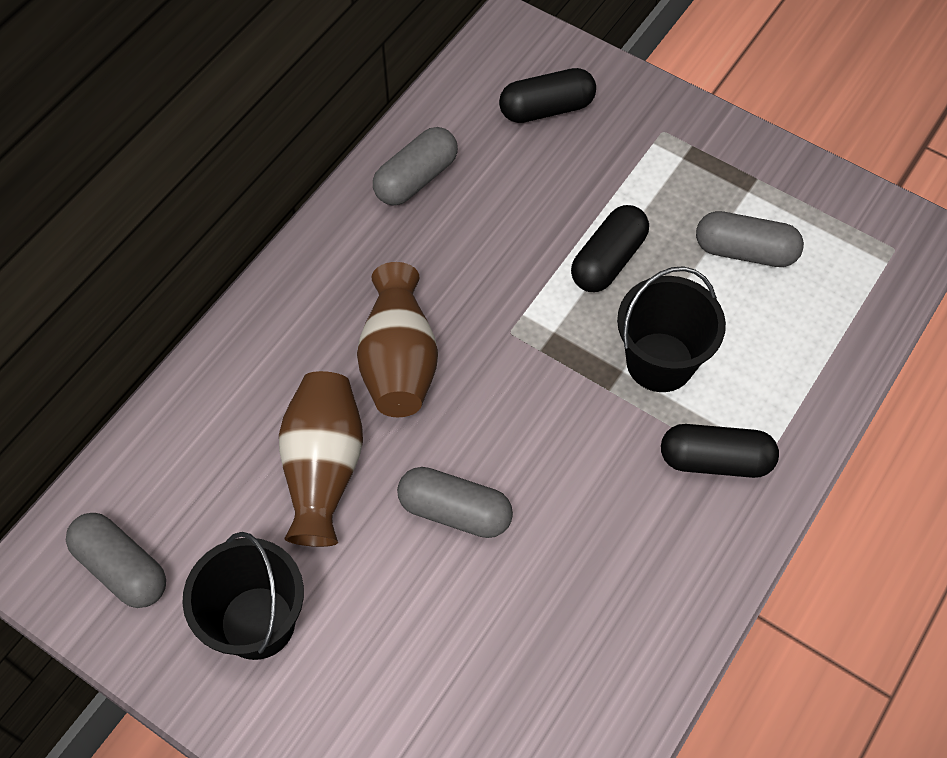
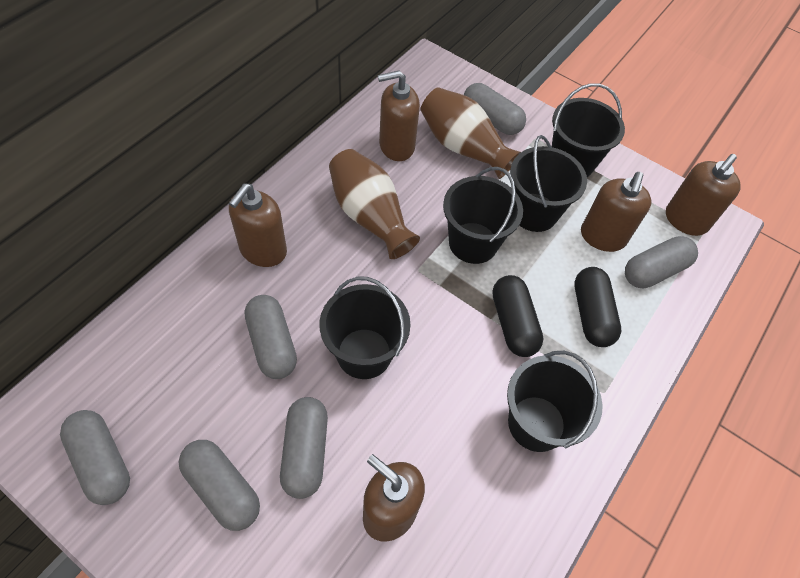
black bucket: 2 -> 5
black capsule: 3 -> 2
brown soap dispenser: 0 -> 5
grey capsule: 4 -> 6

